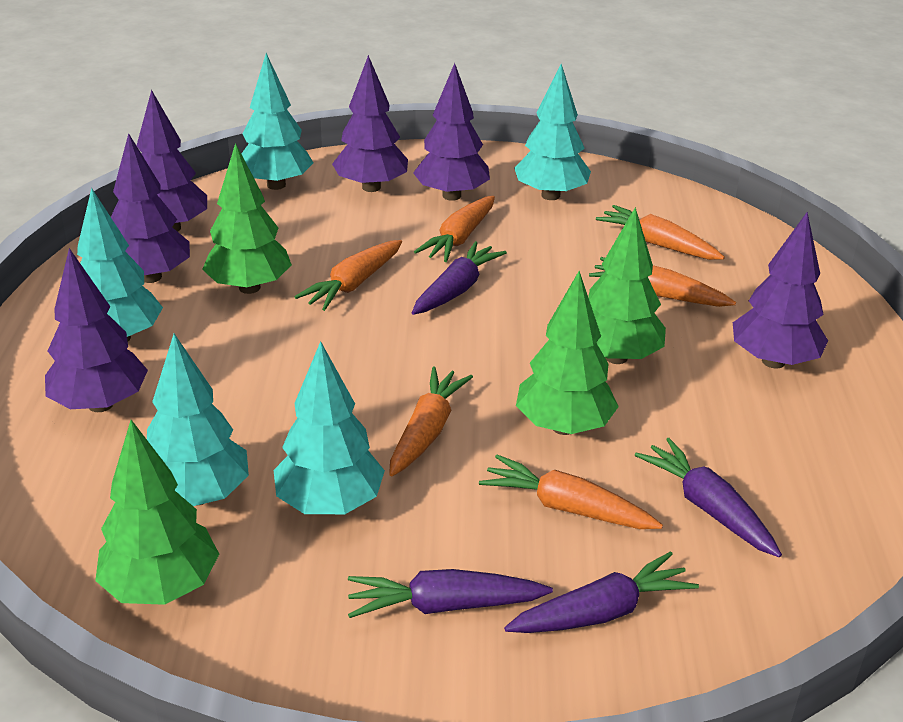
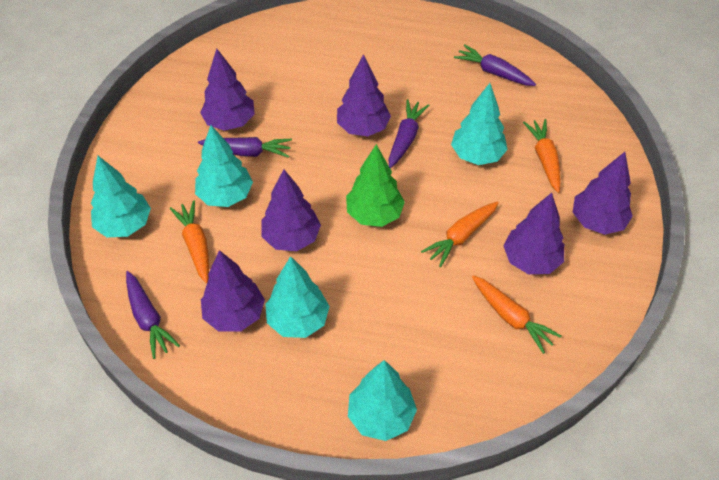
green tree: 4 -> 1
orange carrot: 6 -> 4

